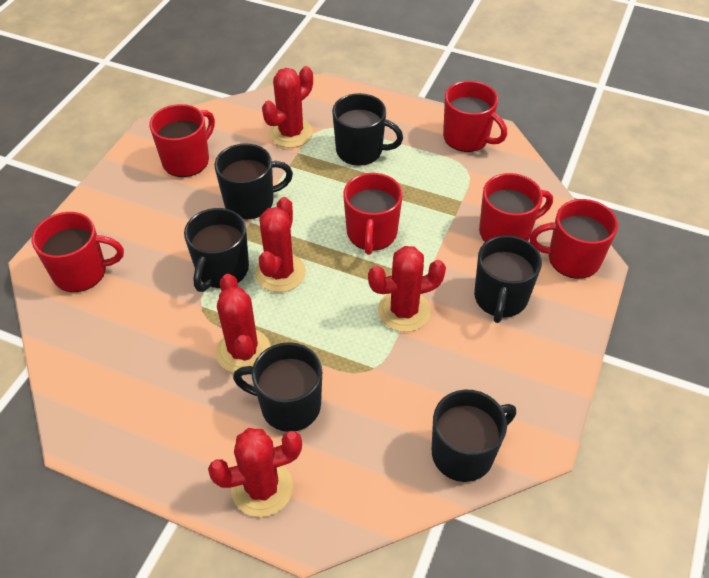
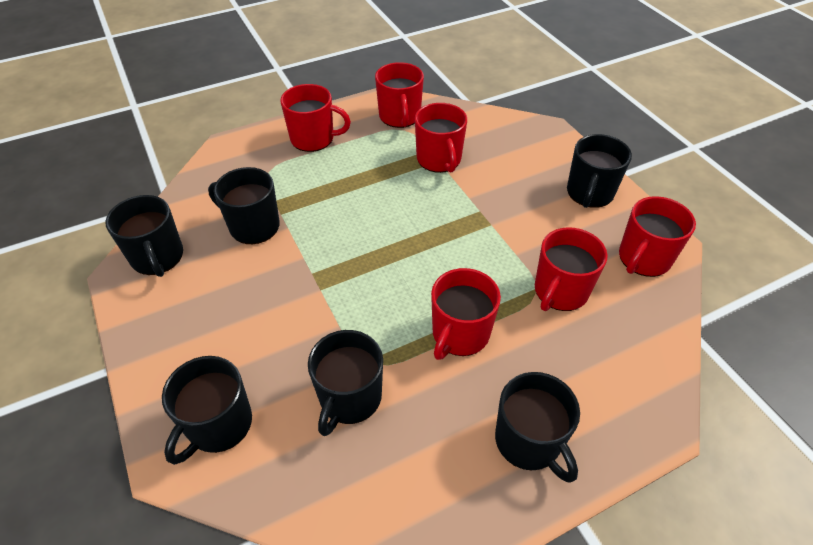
red cactus: 5 -> 0

